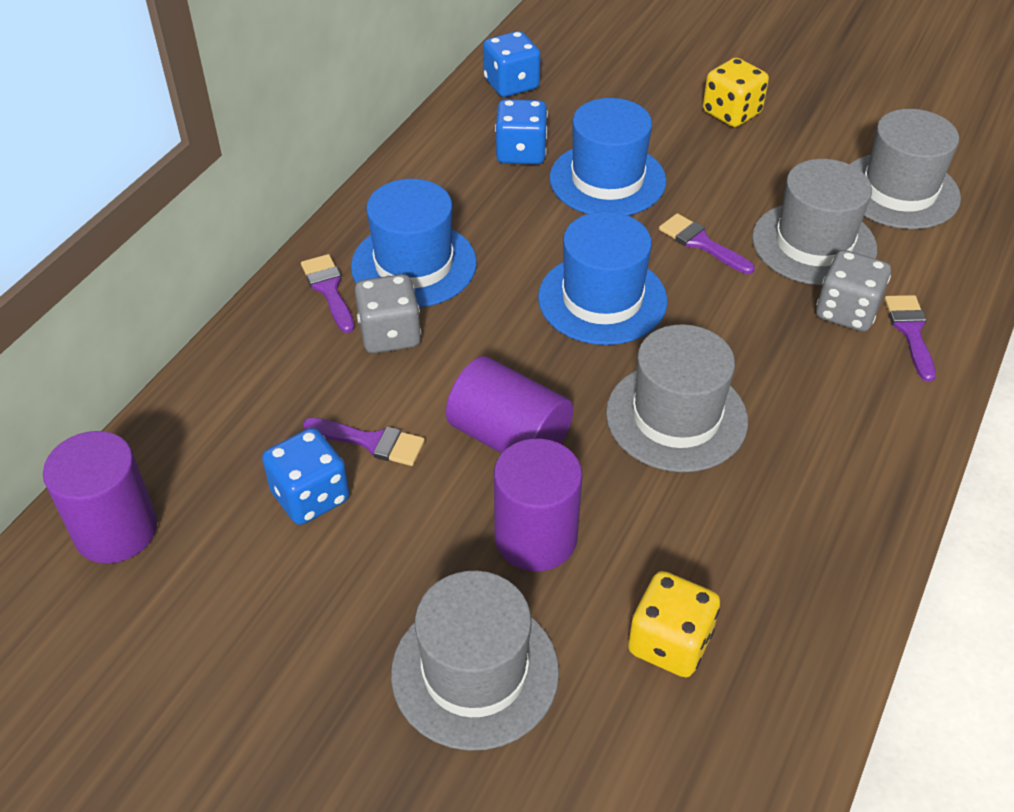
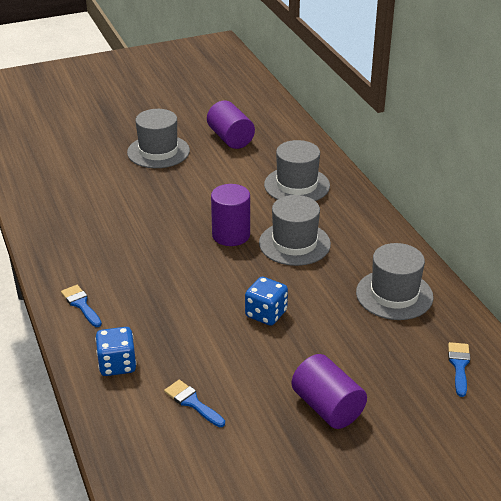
blue brush: 0 -> 3
blue dice: 3 -> 2
blue hat: 3 -> 0
grey dice: 2 -> 0
purple brush: 4 -> 0
yellow dice: 2 -> 0

